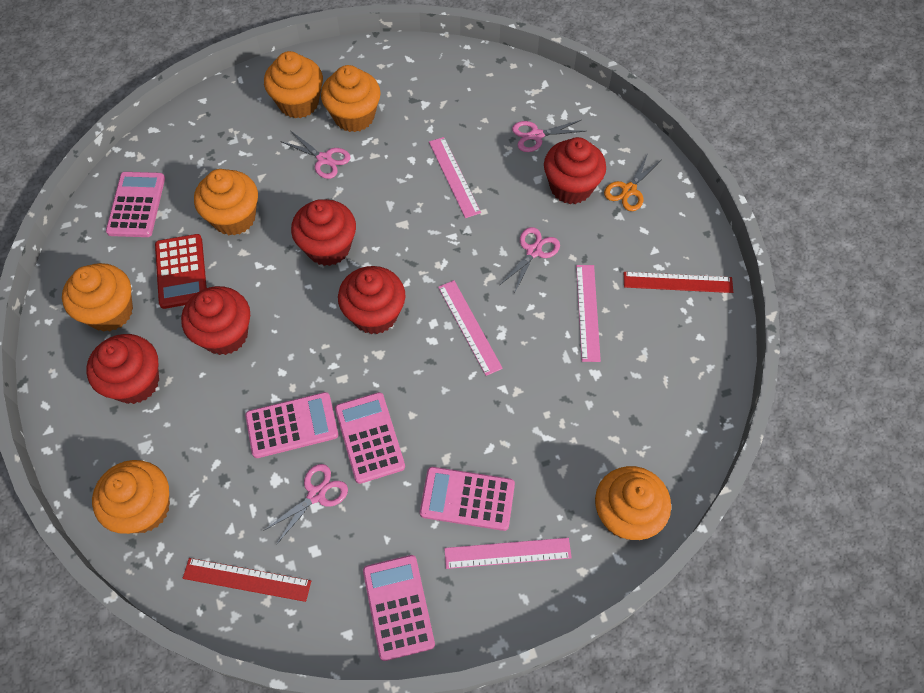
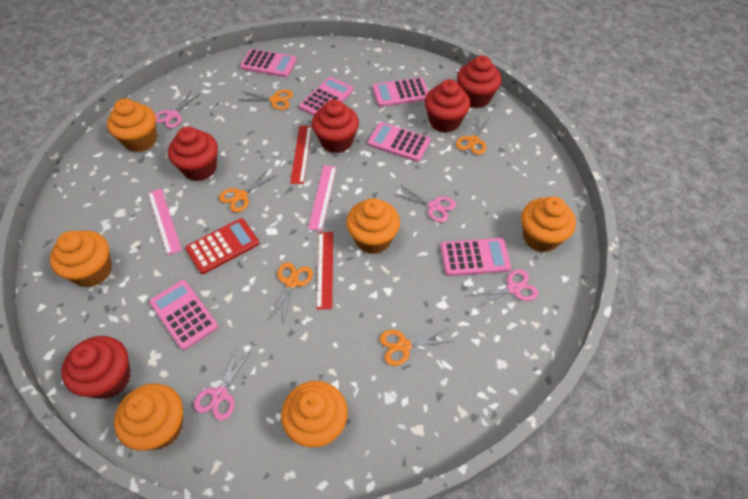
orange scissors: 1 -> 5
pink calculator: 5 -> 6
pink ruler: 4 -> 2

